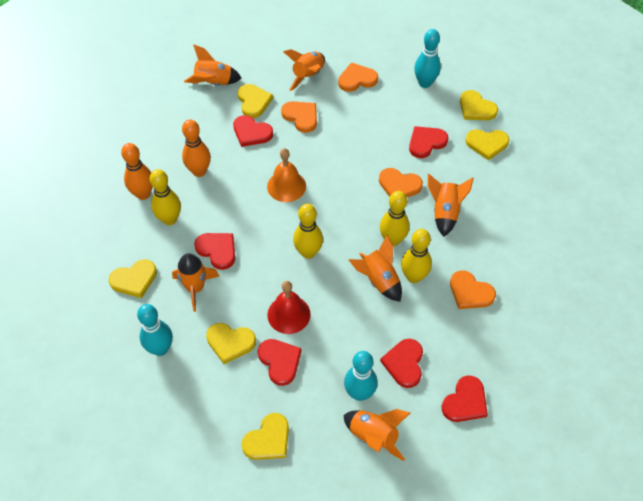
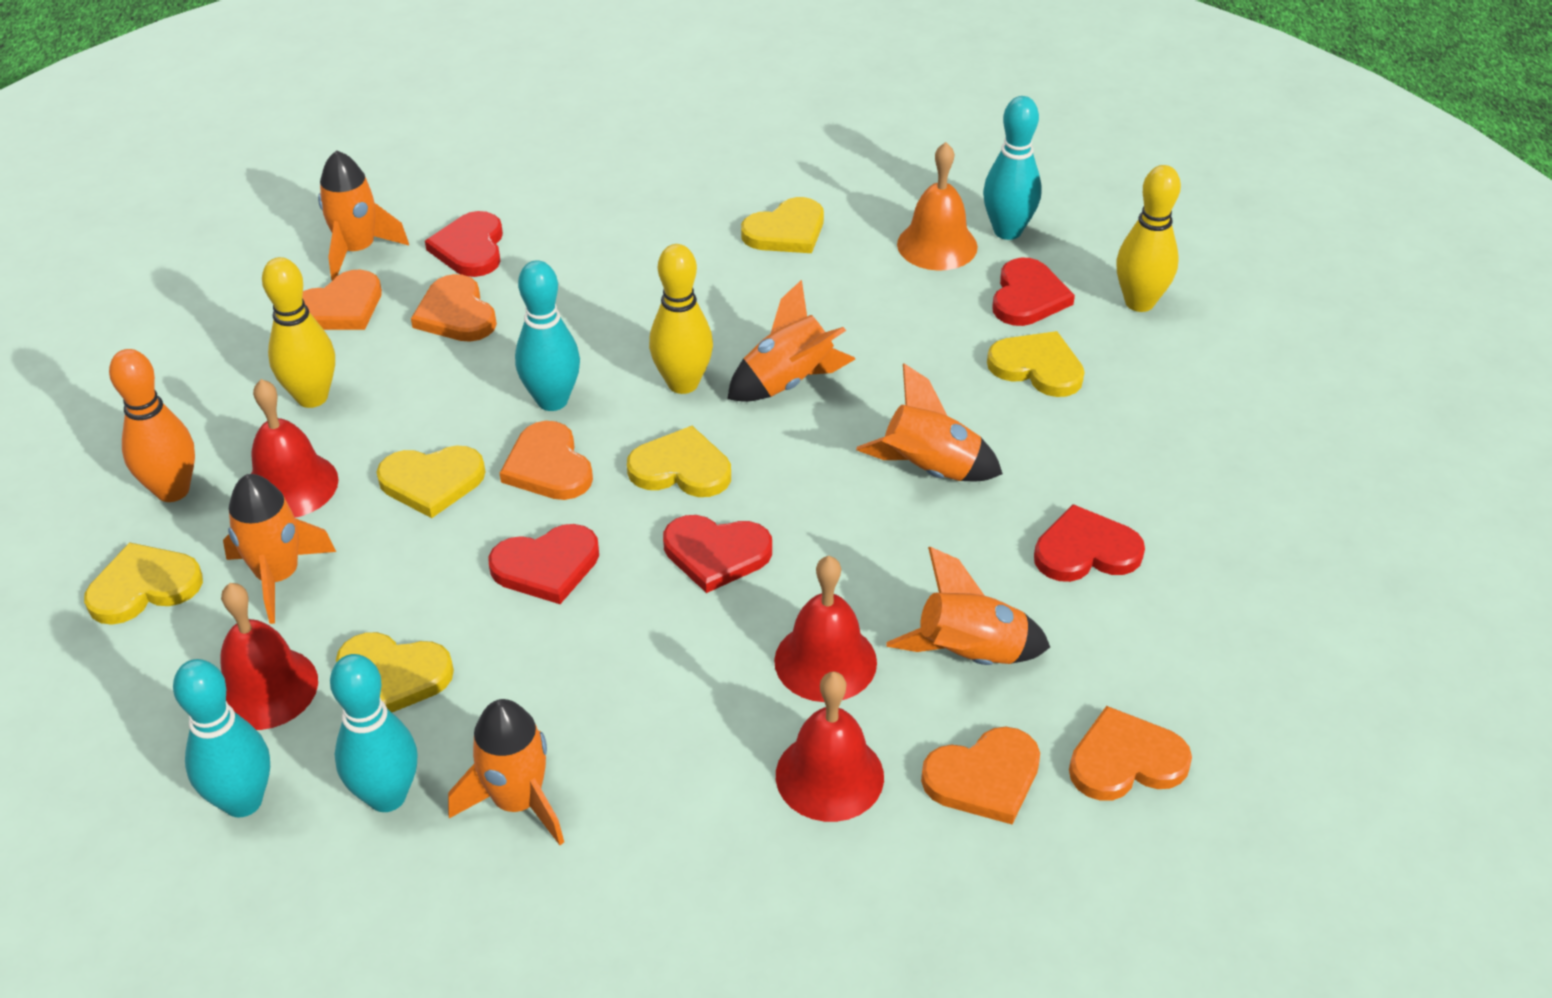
orange bowling pin: 2 -> 1
orange heart: 4 -> 5
red bell: 1 -> 4
red heart: 6 -> 5
turquoise bowling pin: 3 -> 4
yellow bowling pin: 4 -> 3

